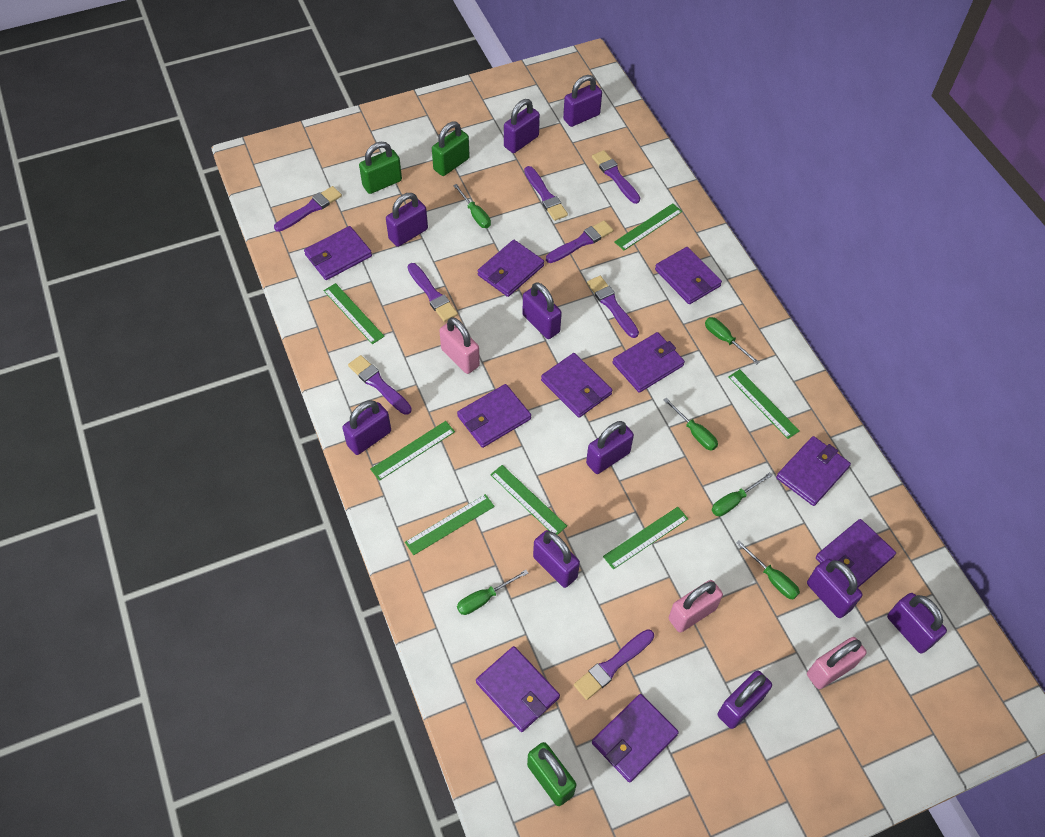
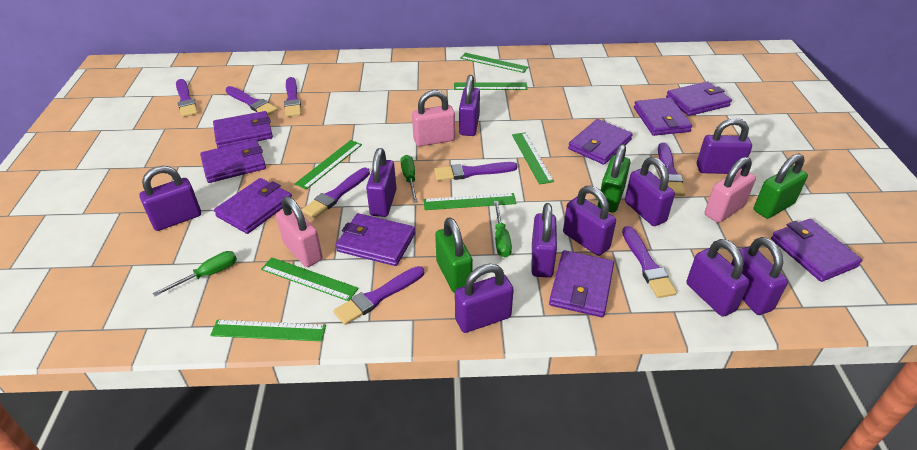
green screwdriver: 6 -> 3
purple wallet: 10 -> 9

